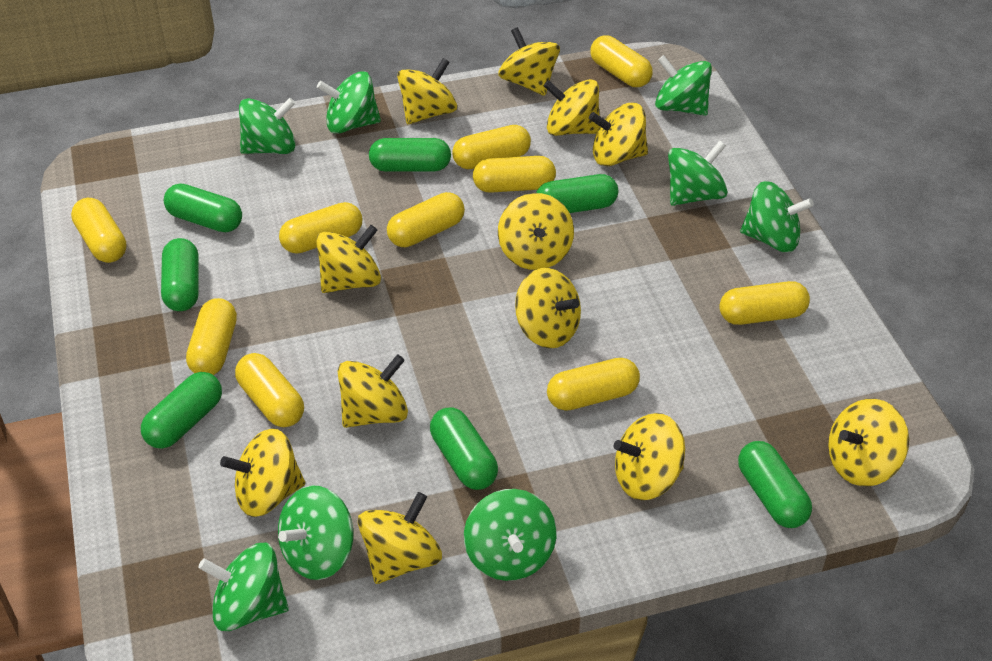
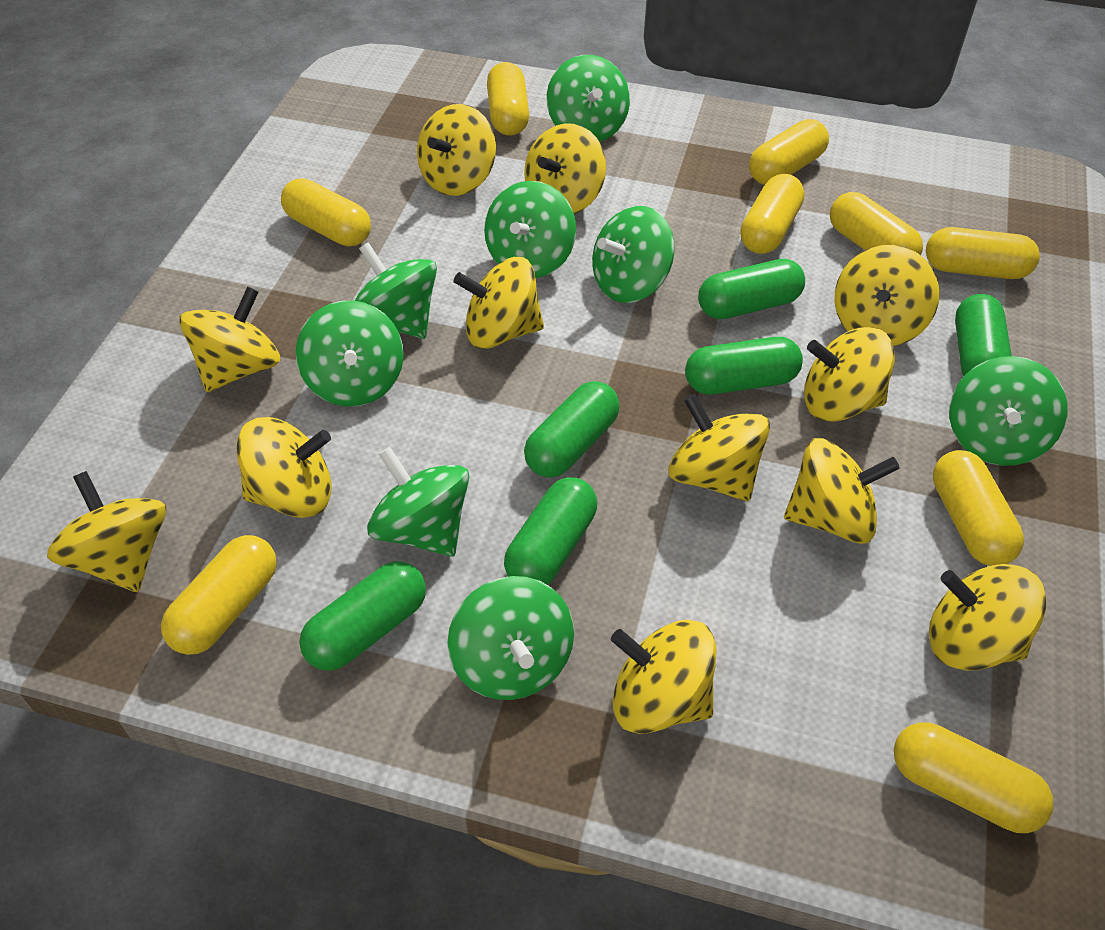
green capsule: 7 -> 6
yellow capsule: 10 -> 9

